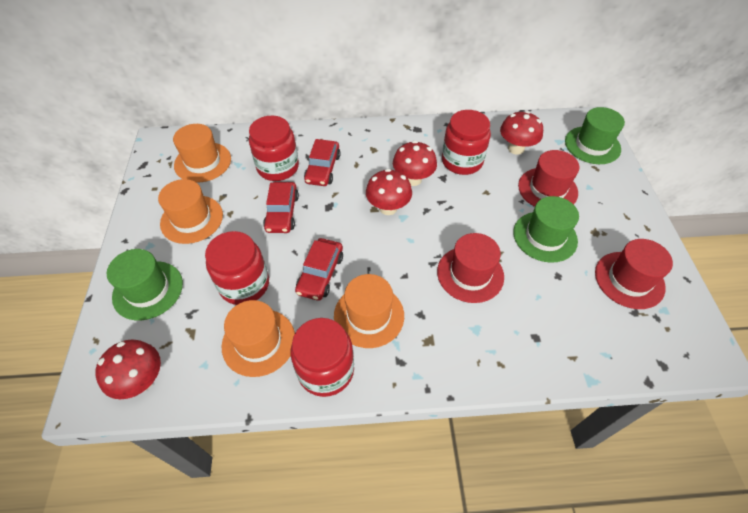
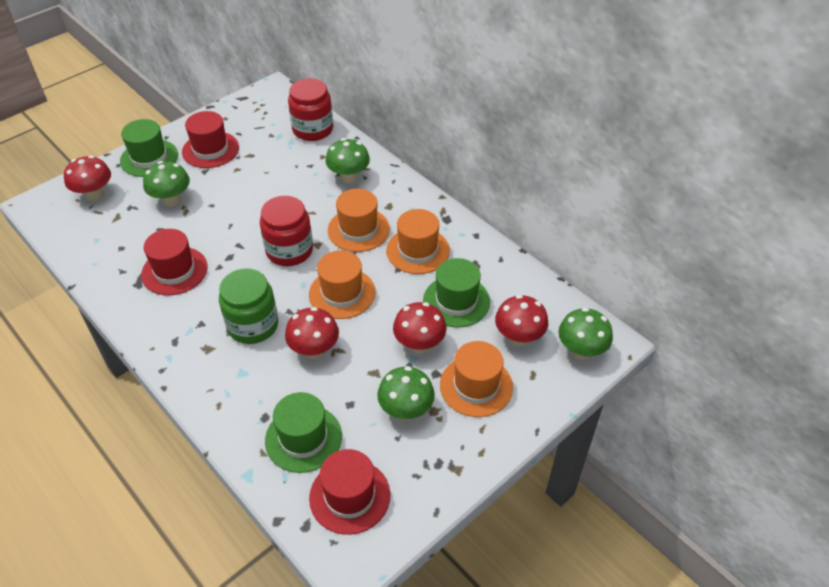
green jar: 0 -> 1
green mushroom: 0 -> 4
red car: 3 -> 0
red jar: 4 -> 2

